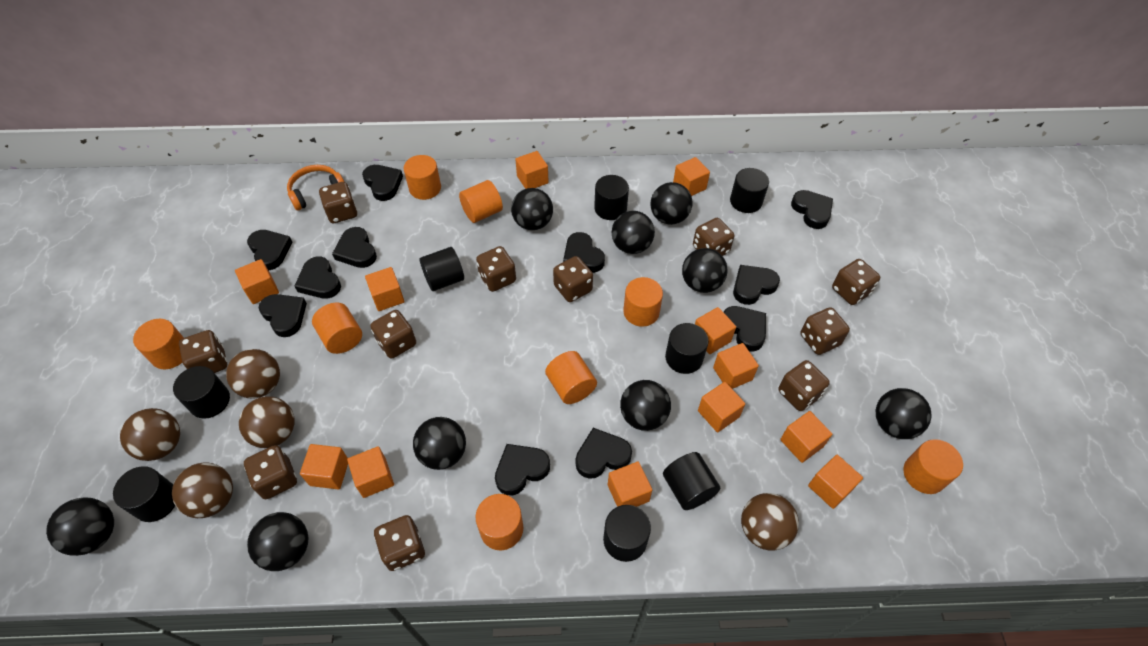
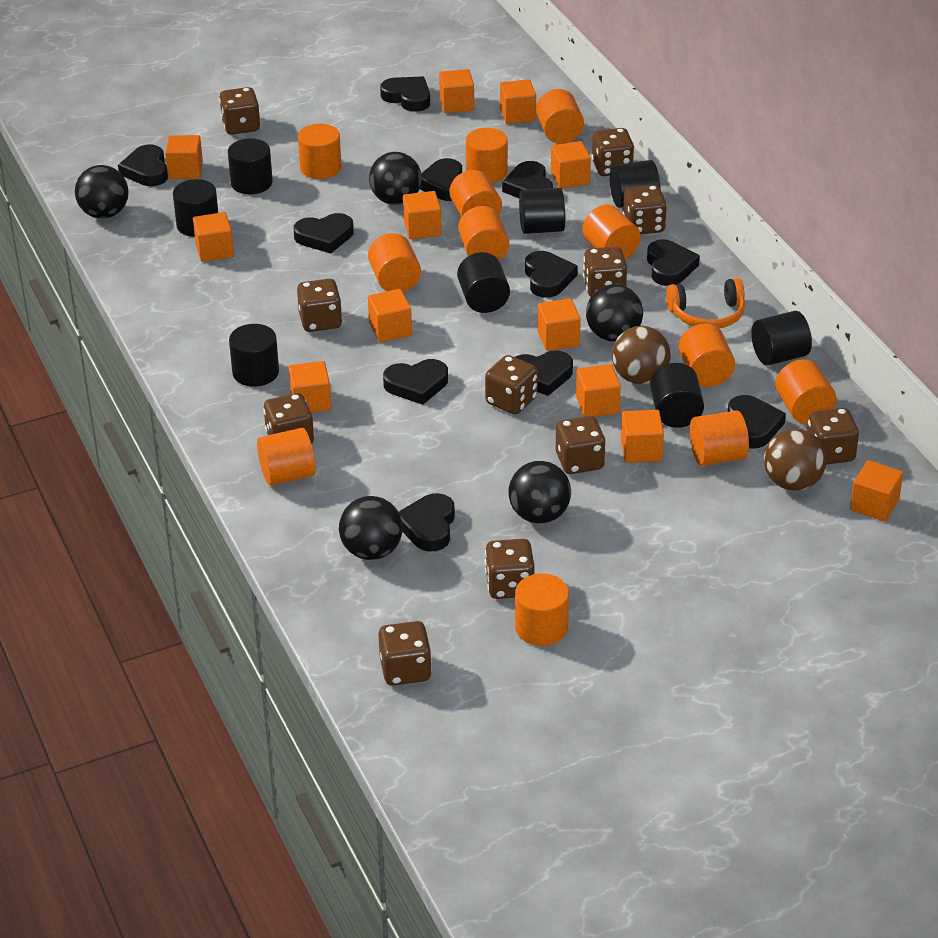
black ball: 9 -> 5
brown ball: 5 -> 2
orange cylinder: 8 -> 12

